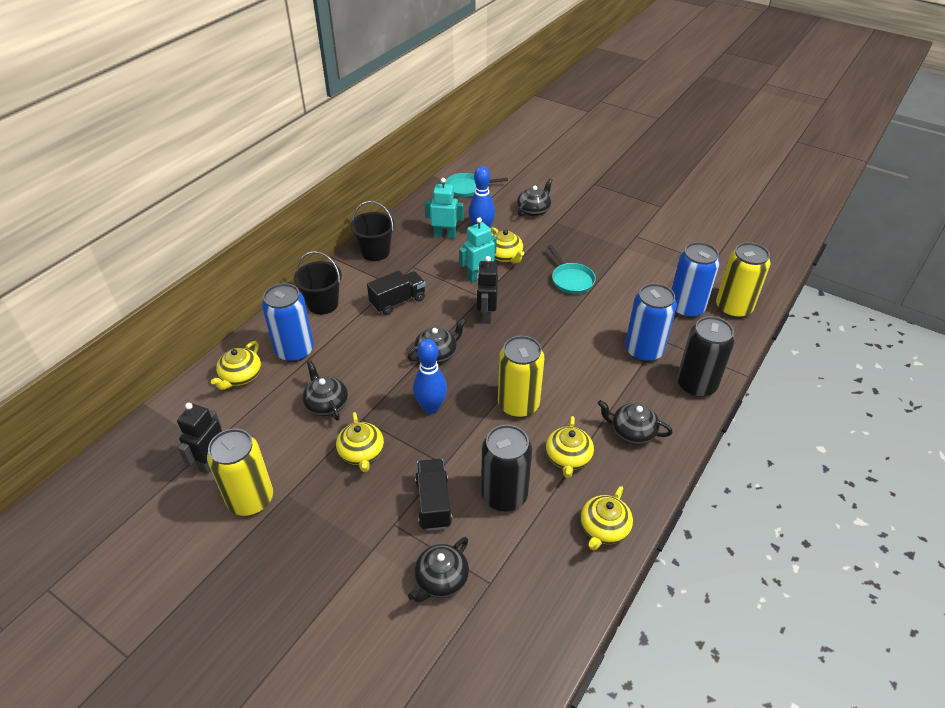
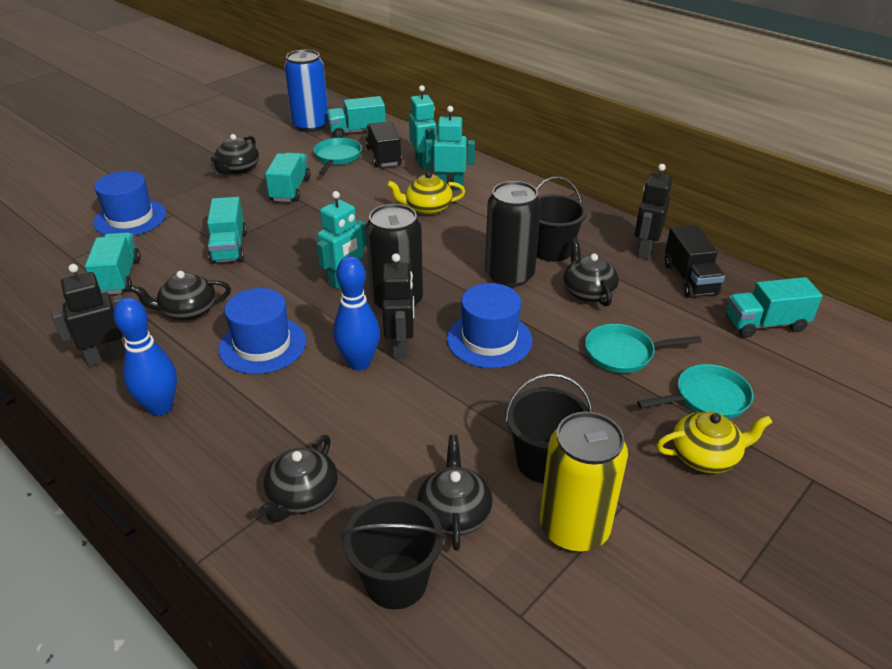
black bucket: 2 -> 3
black robot: 2 -> 3
blue can: 3 -> 1
blue hat: 0 -> 3
turquoise pan: 2 -> 3
turquoise robot: 2 -> 3
turquoise truck: 0 -> 5
yellow can: 3 -> 1
yellow teapot: 5 -> 2

